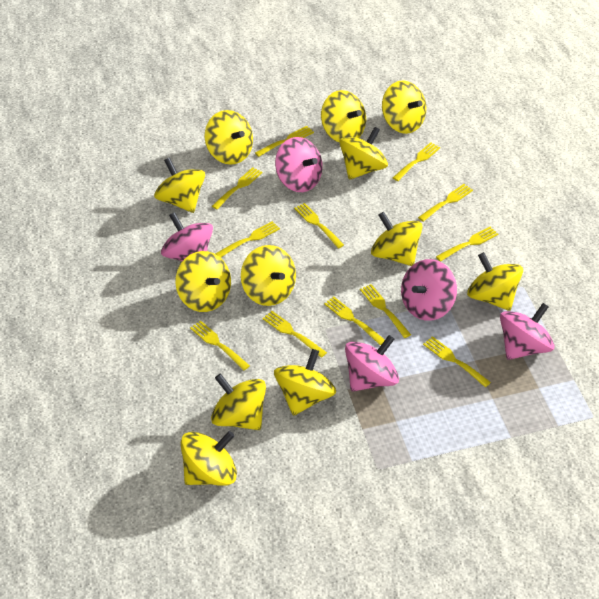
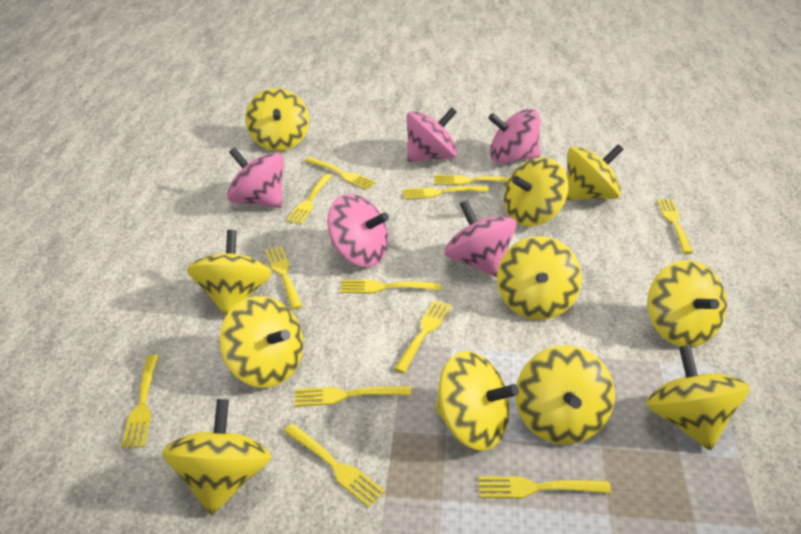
yellow spinning top: 12 -> 11

